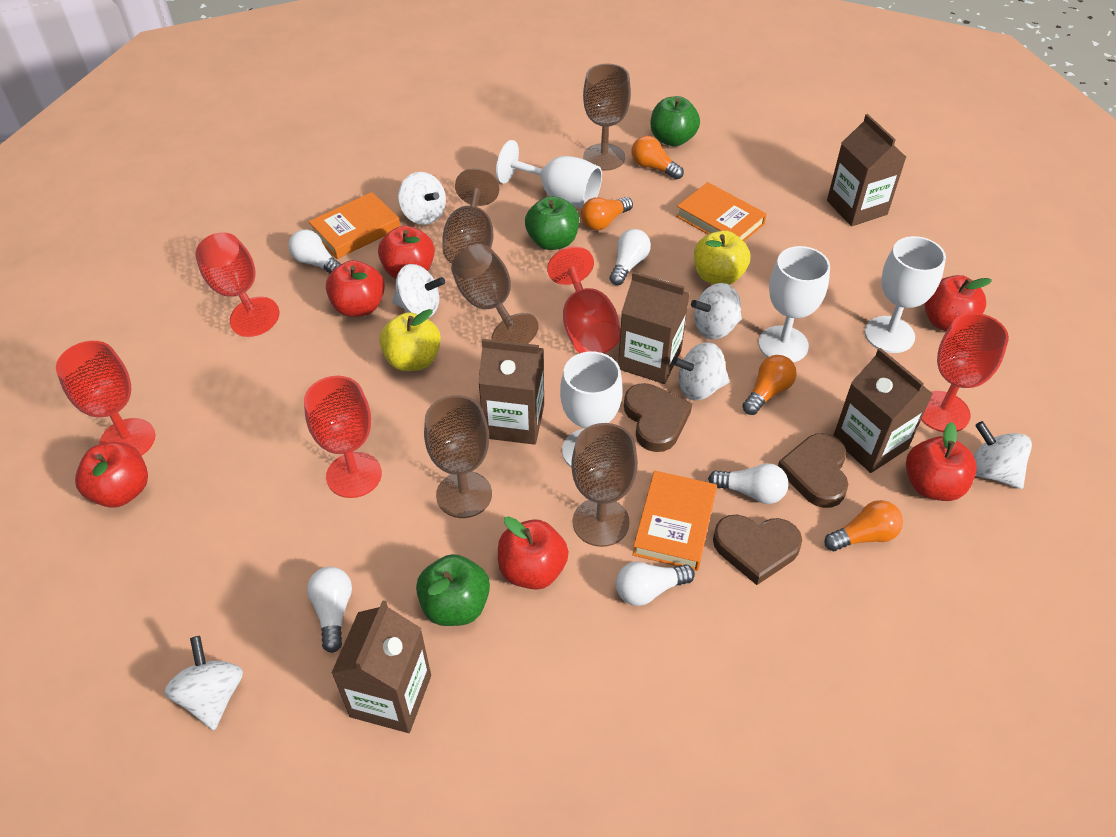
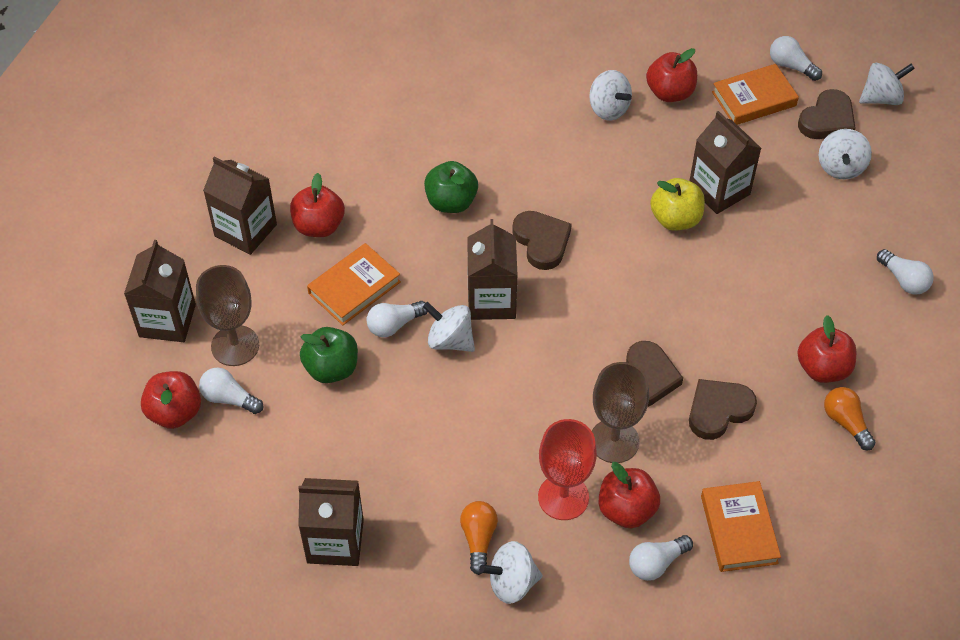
brown goblet: 5 -> 2
brown heart: 3 -> 4
green apple: 3 -> 2
orange light bulb: 4 -> 2
red apple: 6 -> 5
red goblet: 5 -> 1
white goblet: 4 -> 0
white spinning top: 6 -> 5
yellow apple: 2 -> 1

